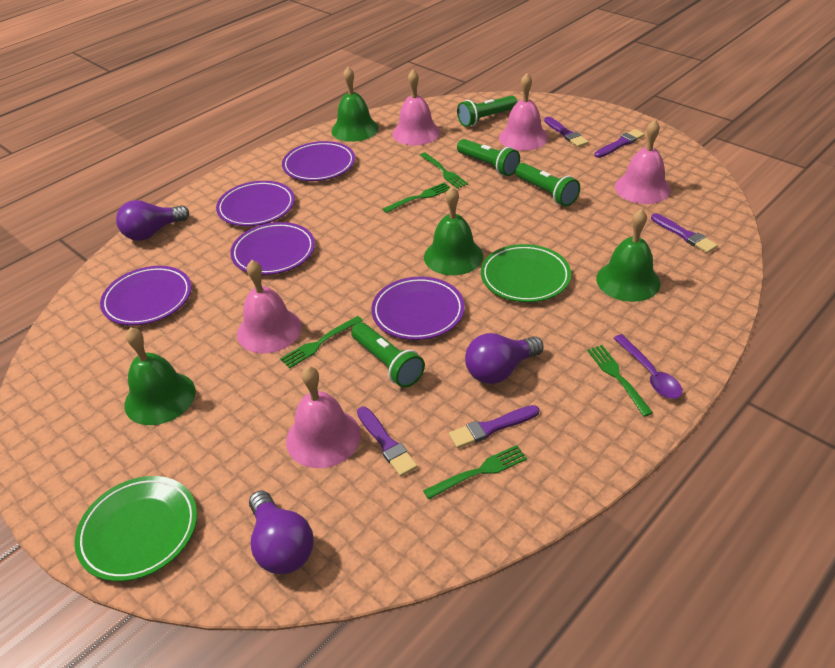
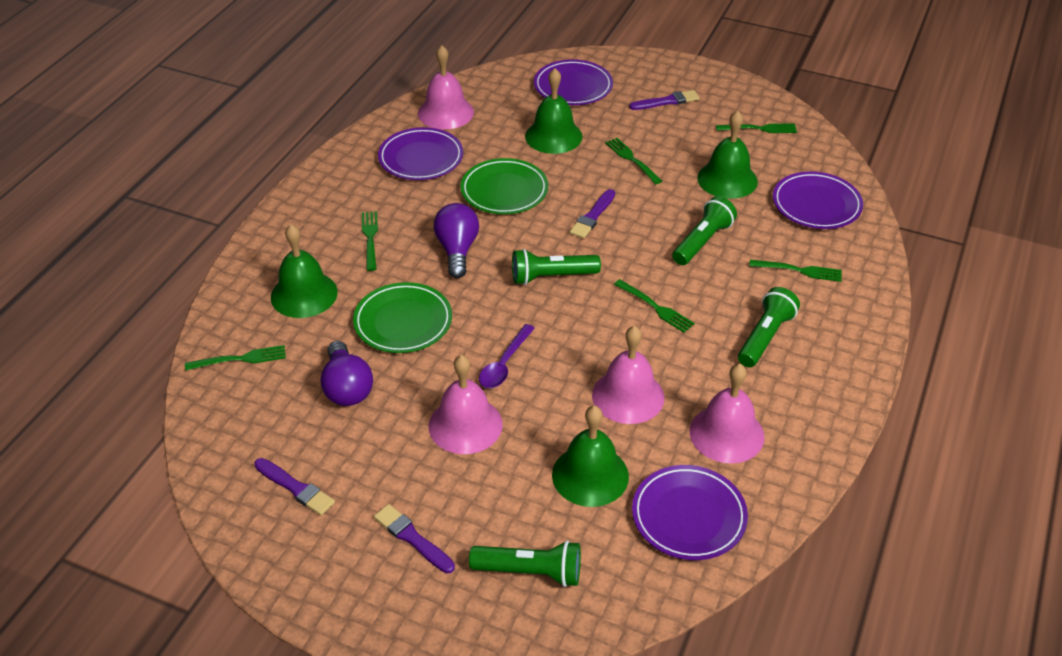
green fork: 5 -> 6
pink bell: 5 -> 4
purple brush: 5 -> 4
purple light bulb: 3 -> 2
purple plate: 5 -> 4

